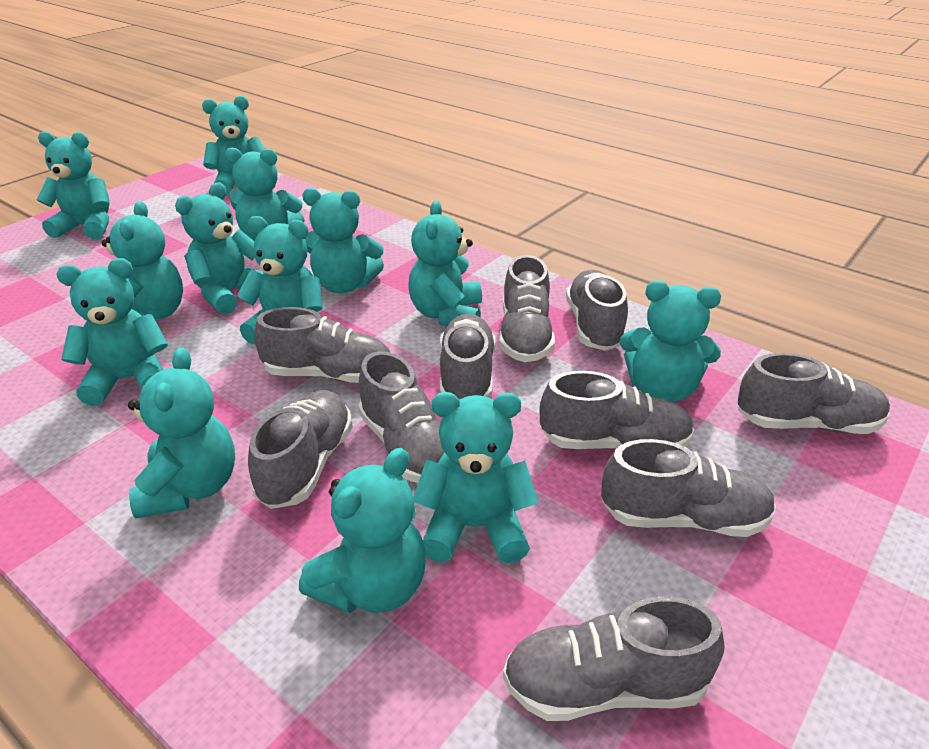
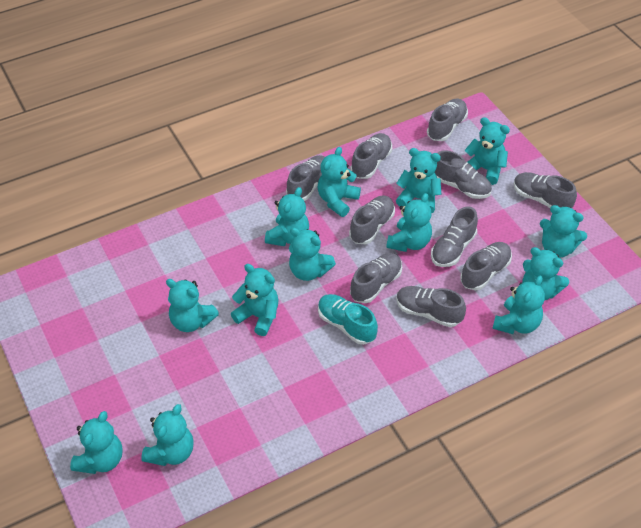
turquoise shoe: 0 -> 1

